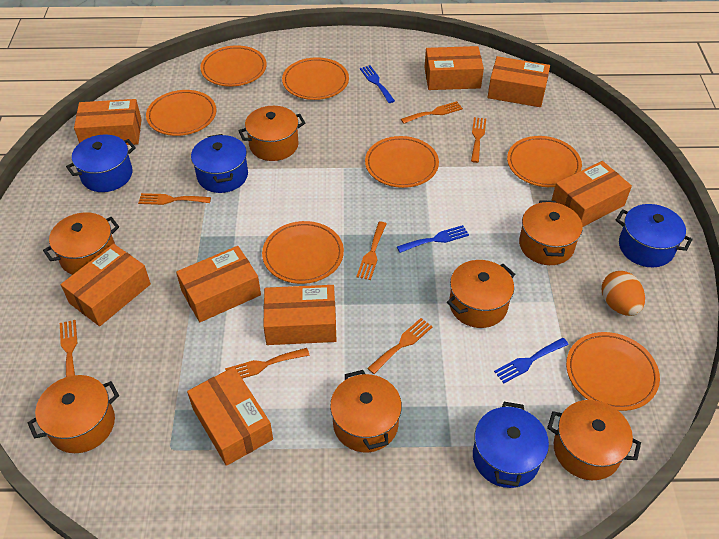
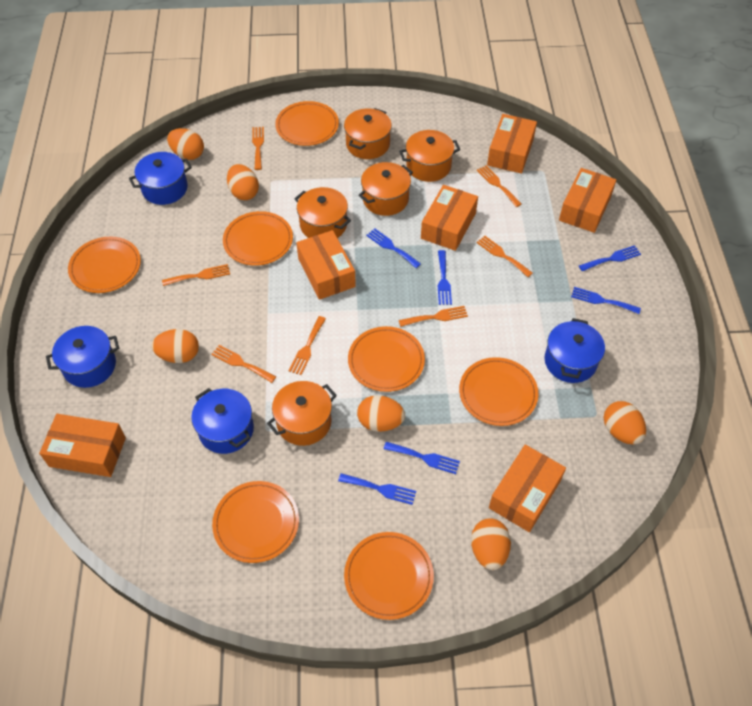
blue fork: 3 -> 6
orange box: 8 -> 6
orange egg: 1 -> 6
orange pot: 7 -> 5

